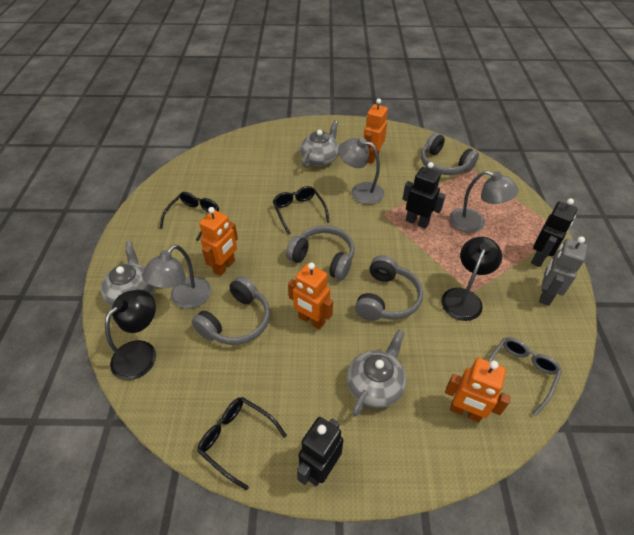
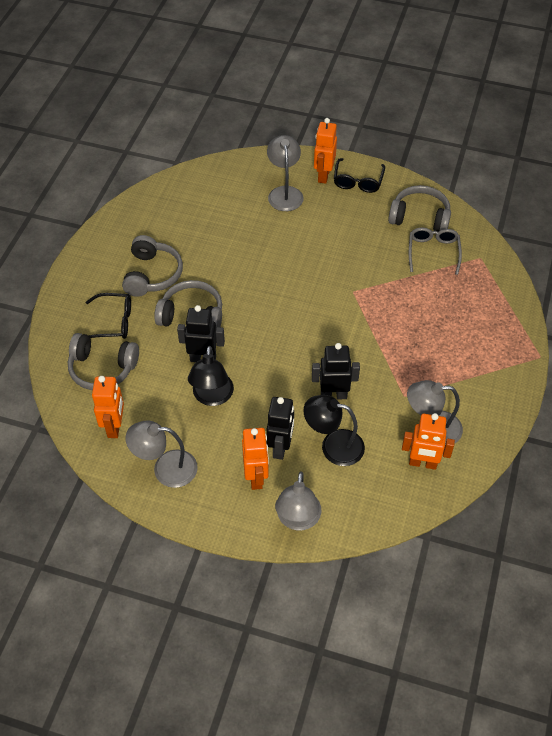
black glasses: 3 -> 2
grey lamp: 3 -> 4
grey robot: 1 -> 0
grey teapot: 3 -> 0

